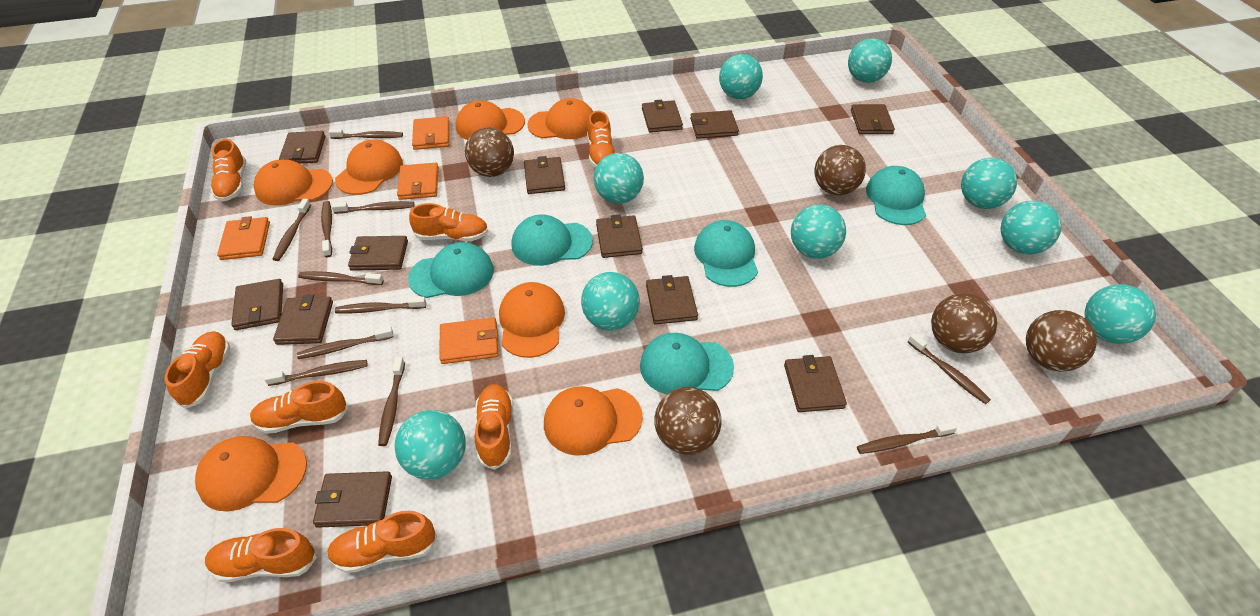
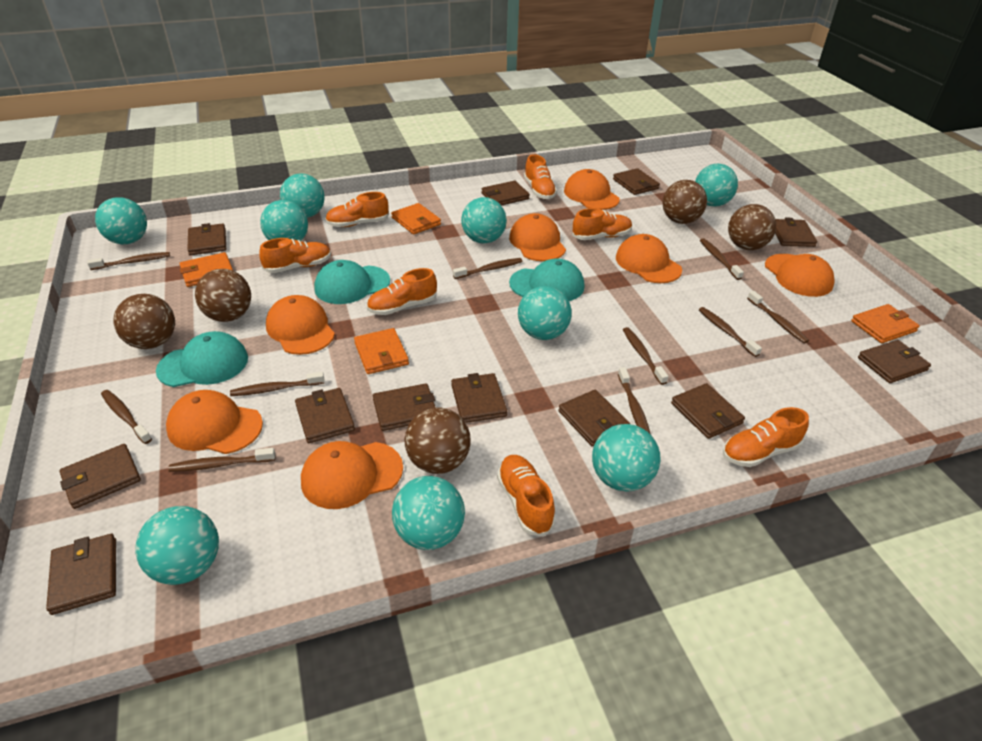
brown toothbrush: 11 -> 10
orange shoe: 8 -> 7
turquoise cap: 5 -> 3

